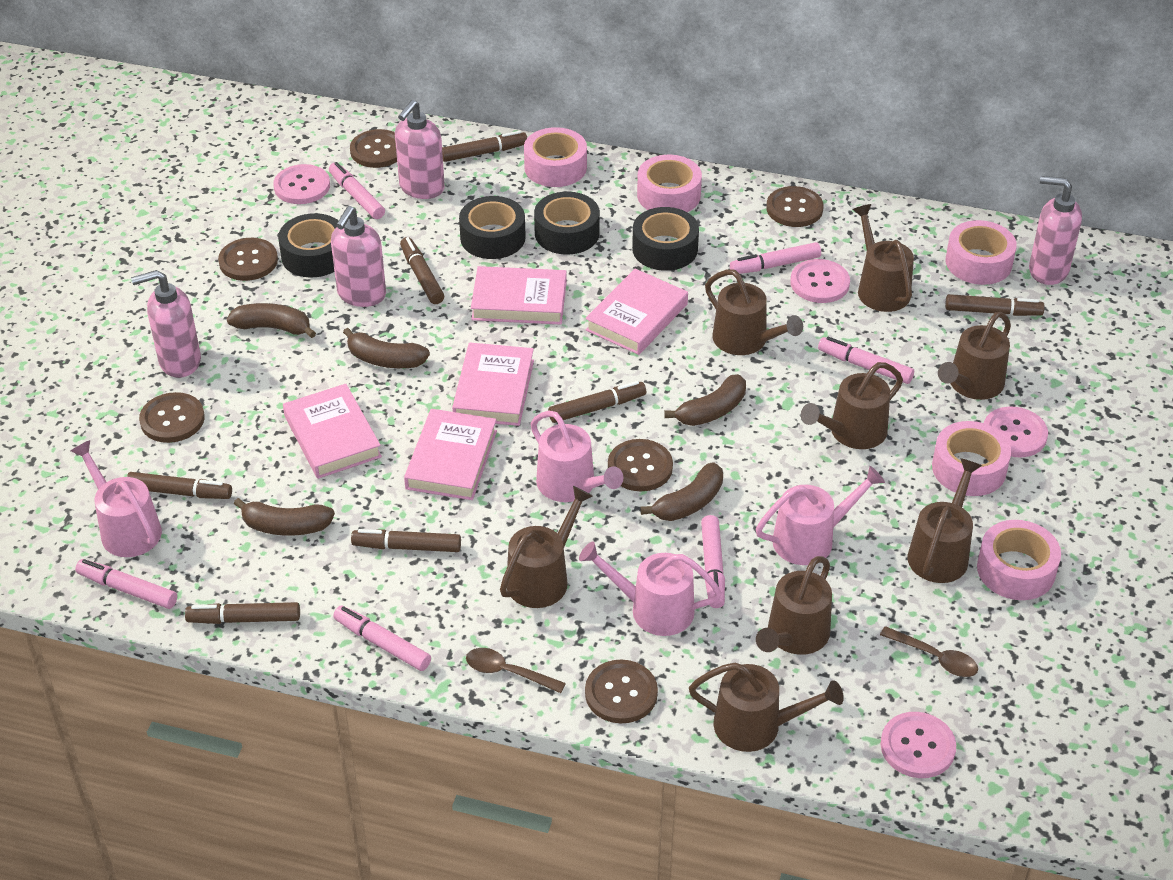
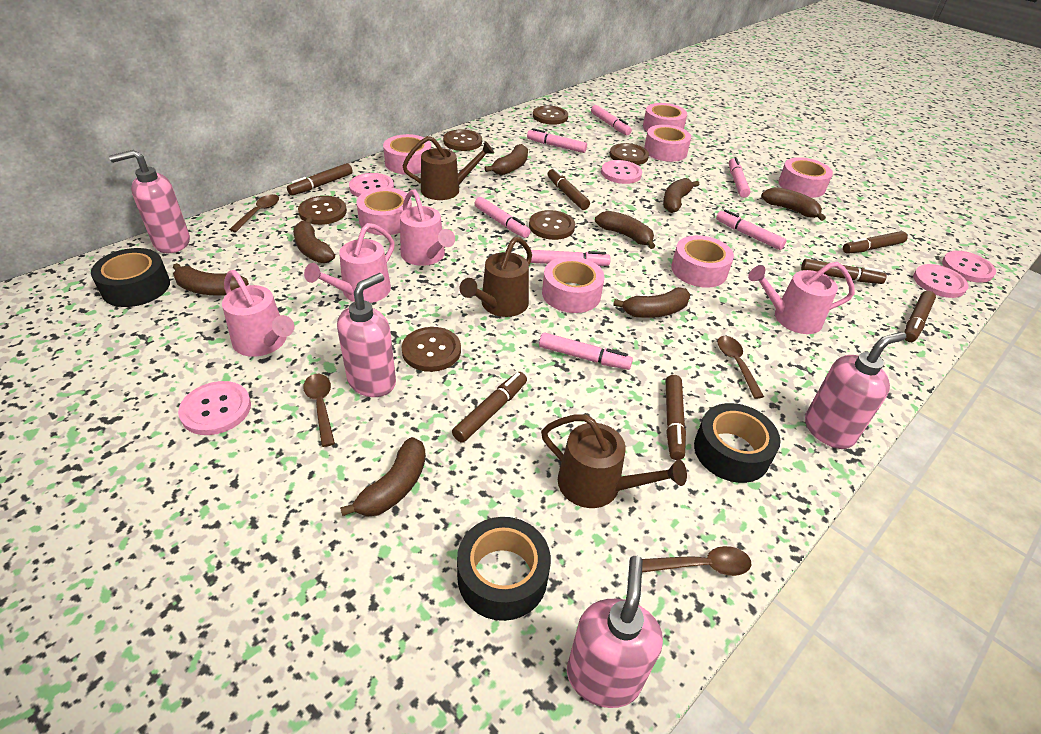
black tape: 4 -> 3
brown banana: 5 -> 8
brown spoon: 2 -> 4
brown watering can: 8 -> 3
pink book: 5 -> 0
pink button: 4 -> 5
pink marker: 6 -> 7
pink tape: 5 -> 7

